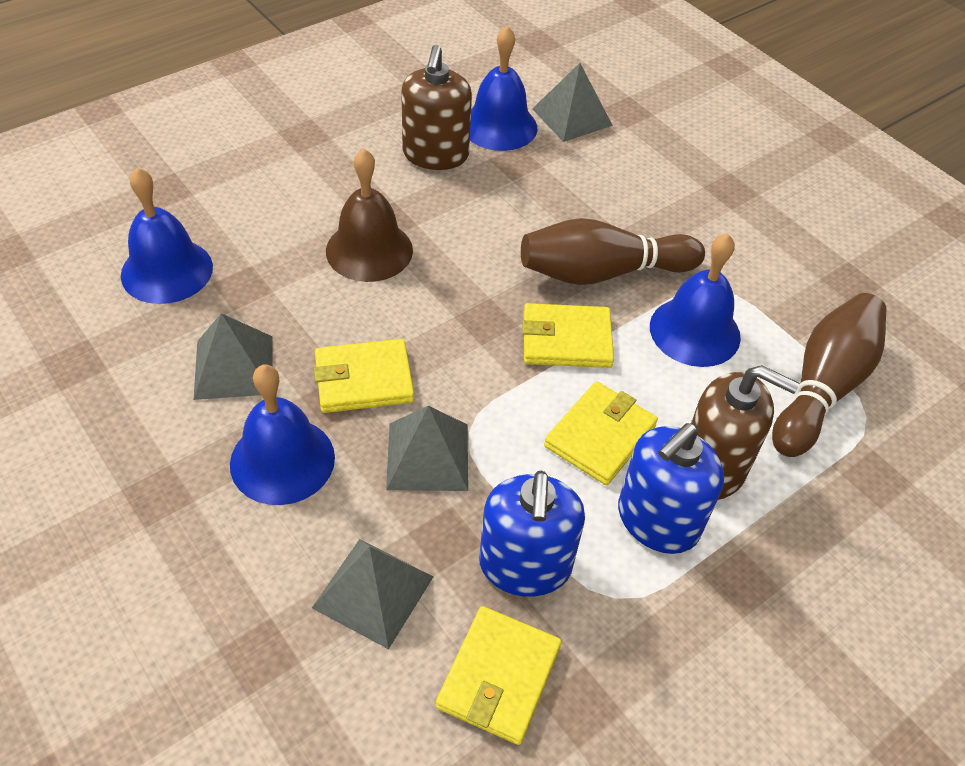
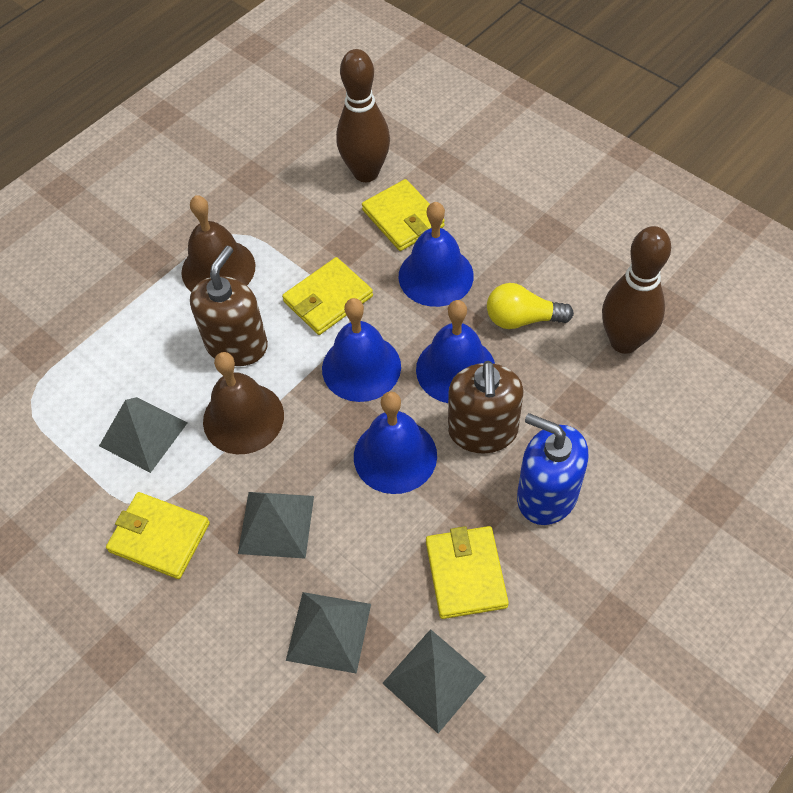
blue soap dispenser: 2 -> 1
brown bell: 1 -> 2
yellow light bulb: 0 -> 1

